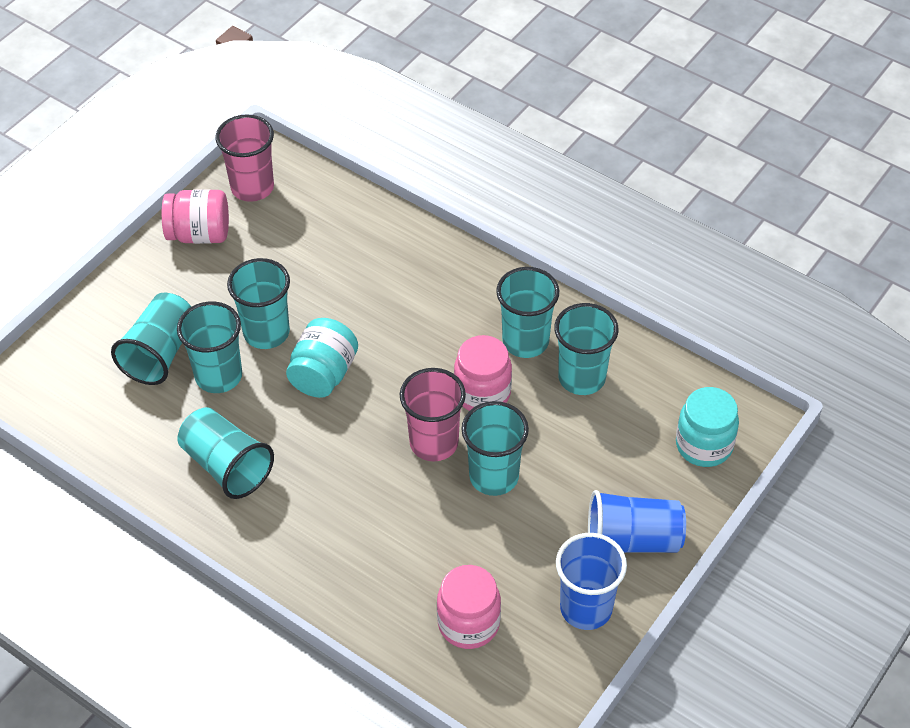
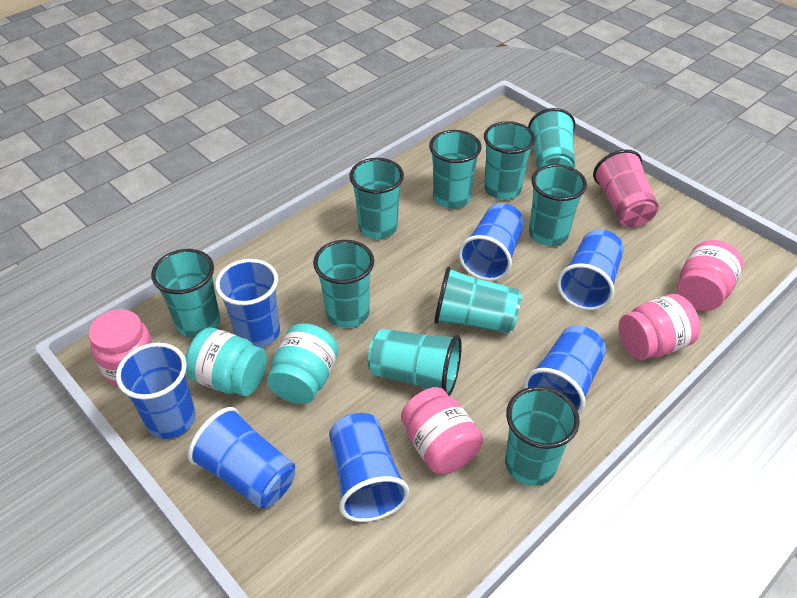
blue cup: 2 -> 7
pink cup: 2 -> 1
pink jar: 3 -> 4
turquoise cup: 7 -> 10

